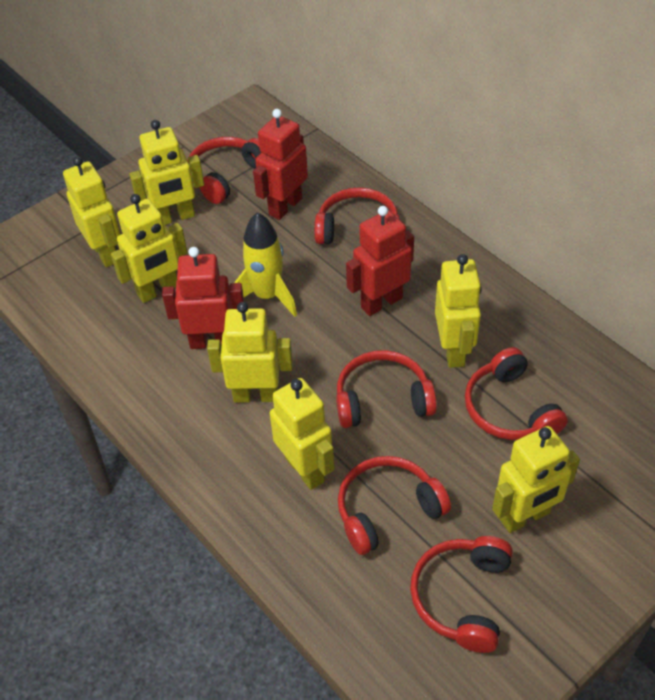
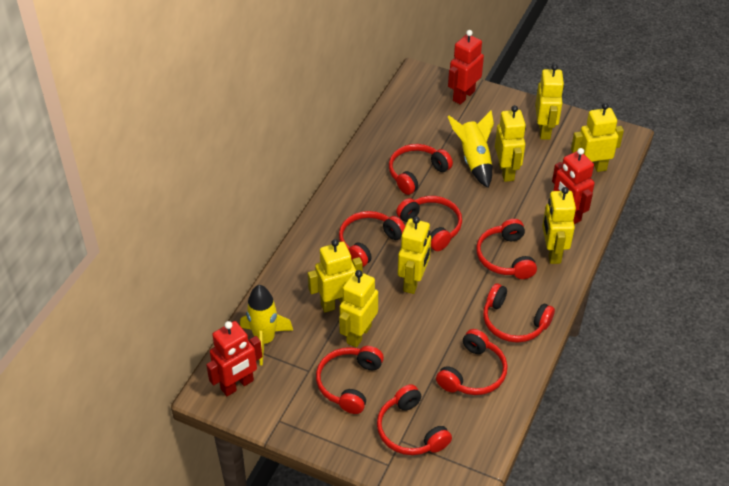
red headphones: 6 -> 8
yellow rocket: 1 -> 2

